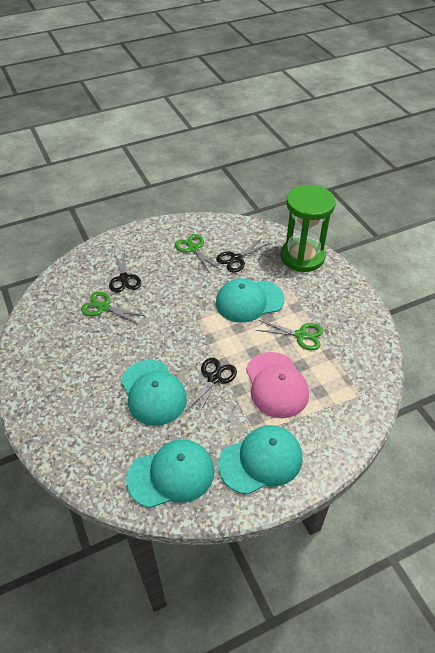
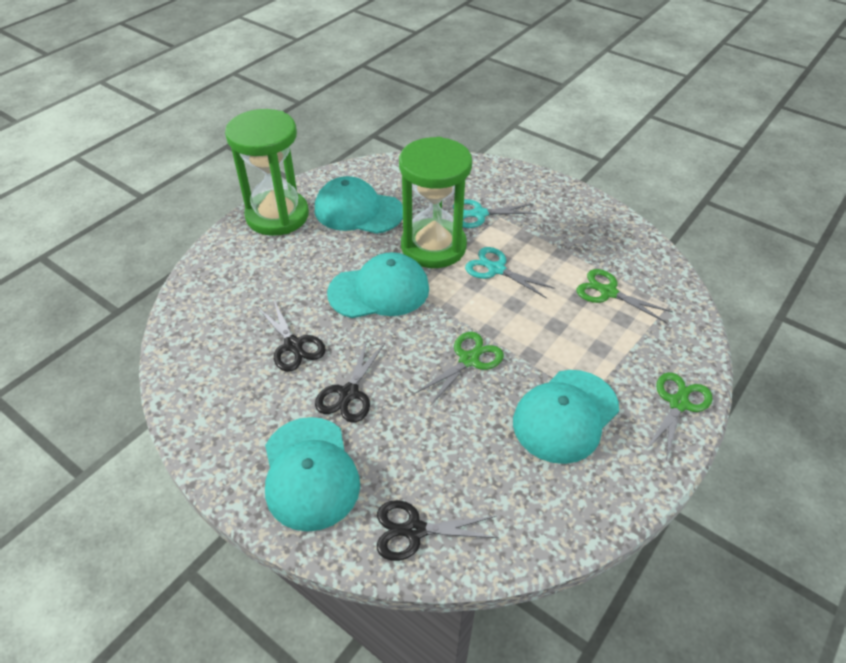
green hourglass: 1 -> 2
pink cap: 1 -> 0
turquoise scissors: 0 -> 2

